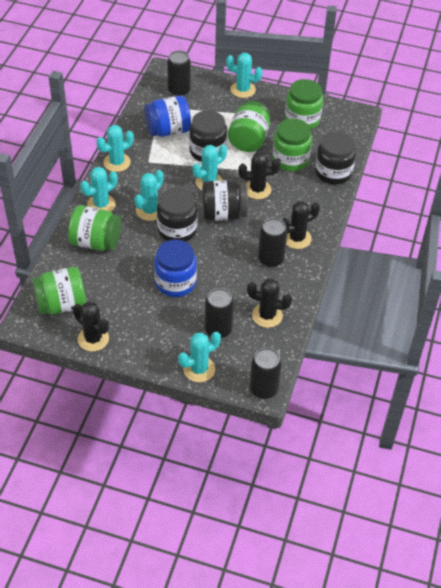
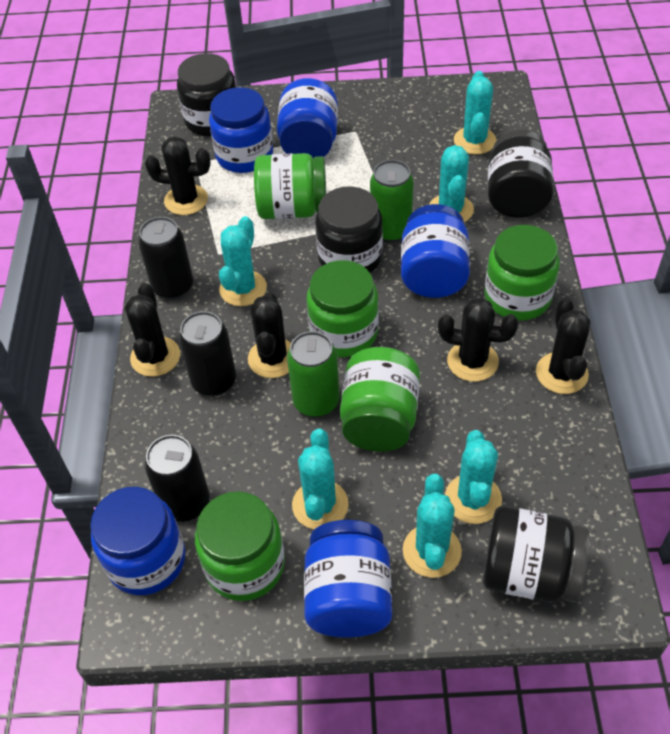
black cactus: 4 -> 5
black can: 4 -> 3
blue jar: 2 -> 5
green can: 0 -> 2

